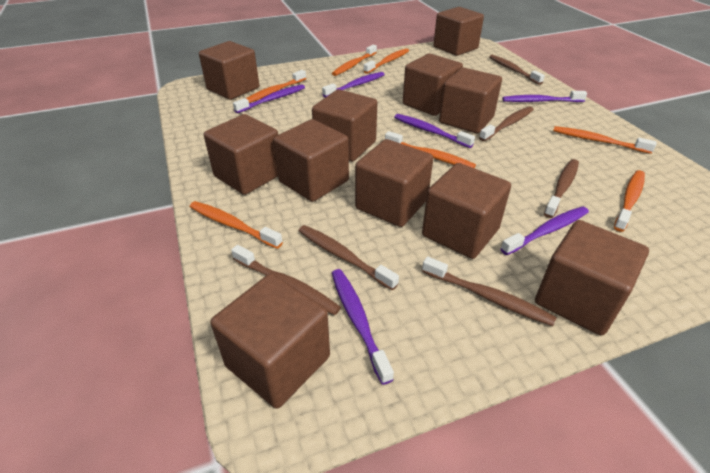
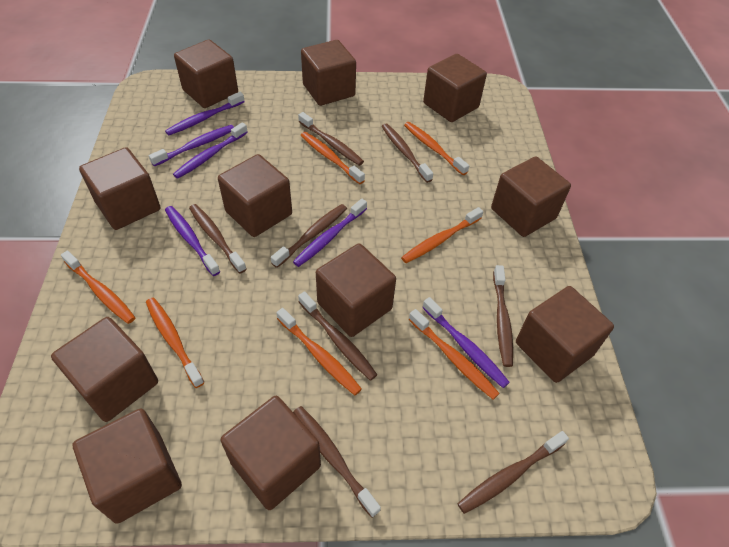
brown toothbrush: 6 -> 8

